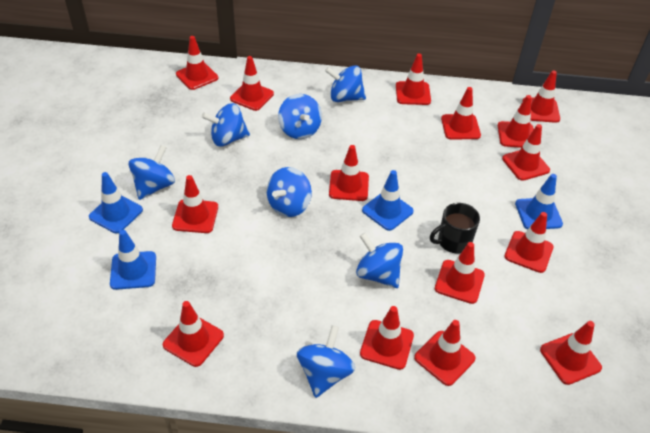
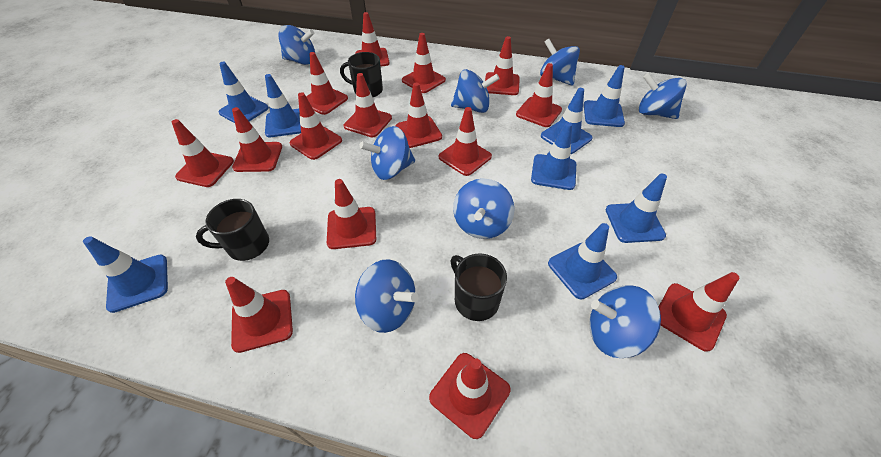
black mug: 1 -> 3
blue spinning top: 7 -> 8
blue traffic cone: 4 -> 8

